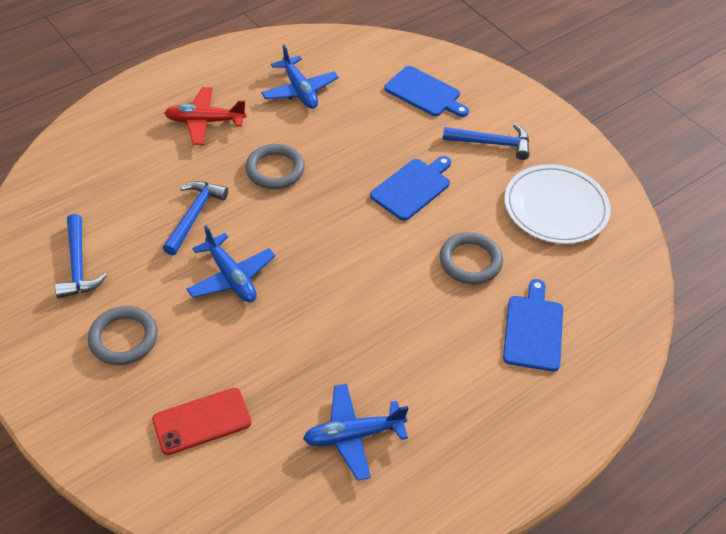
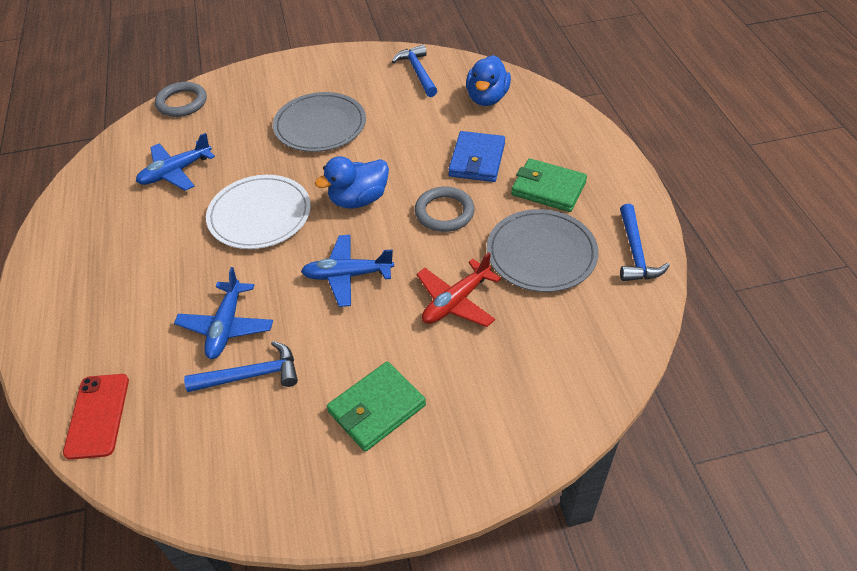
blue cutting board: 3 -> 0
blue duck: 0 -> 2
blue wallet: 0 -> 1
green wallet: 0 -> 2
grey plate: 0 -> 2
grey ring: 3 -> 2

